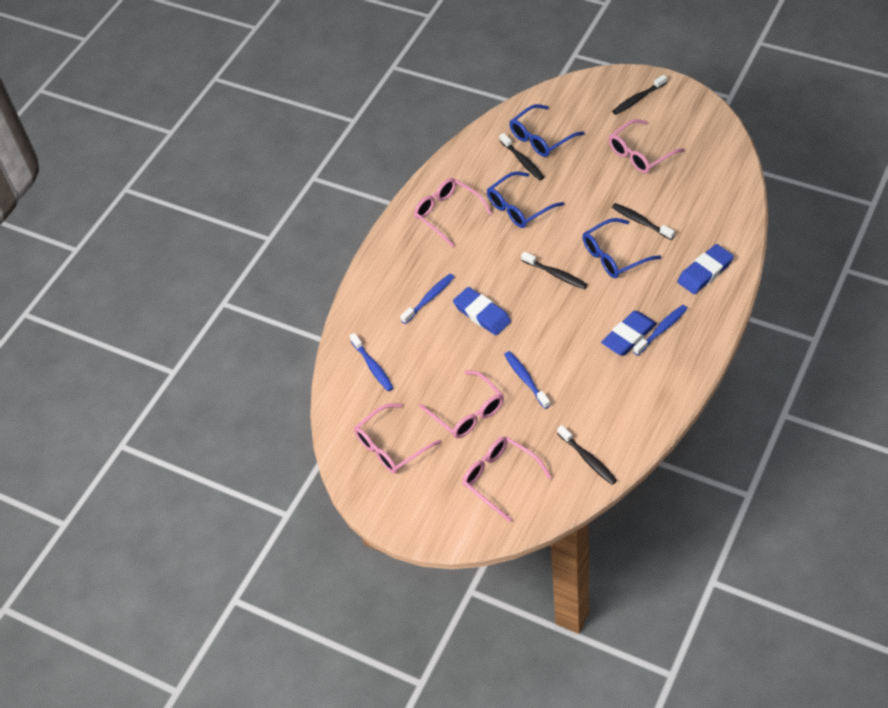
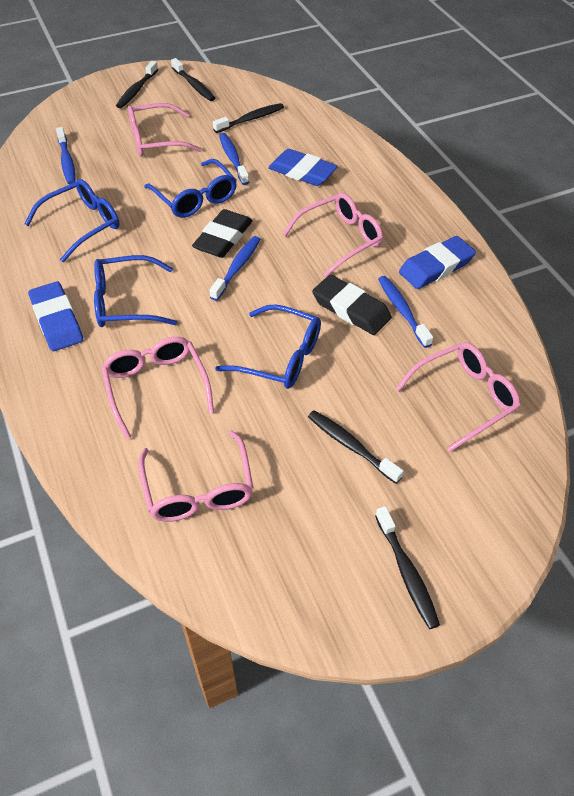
black eraser: 0 -> 2
blue glasses: 3 -> 4

